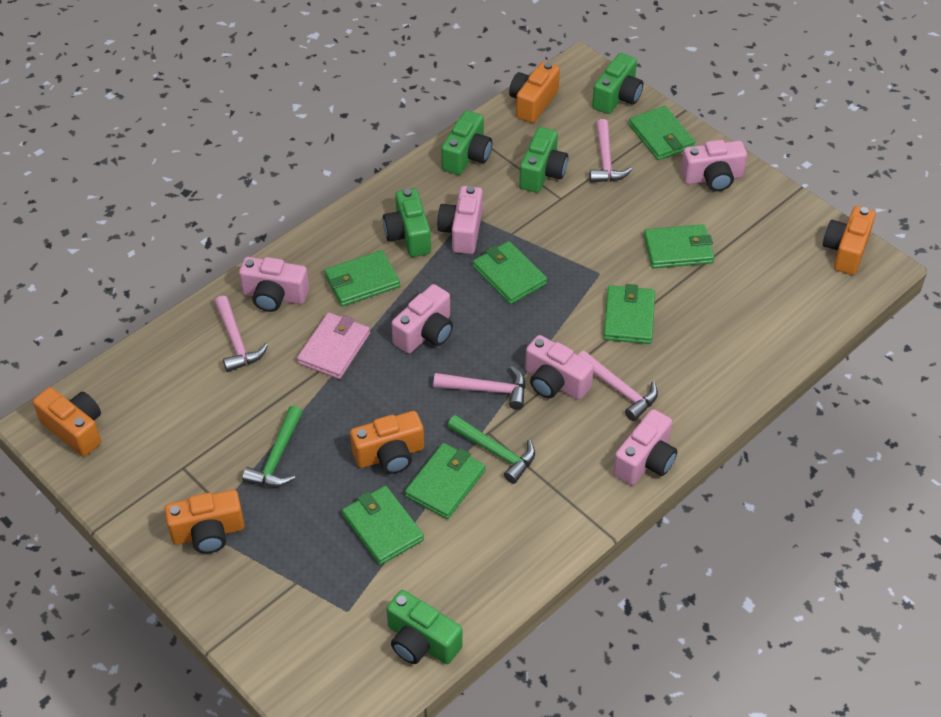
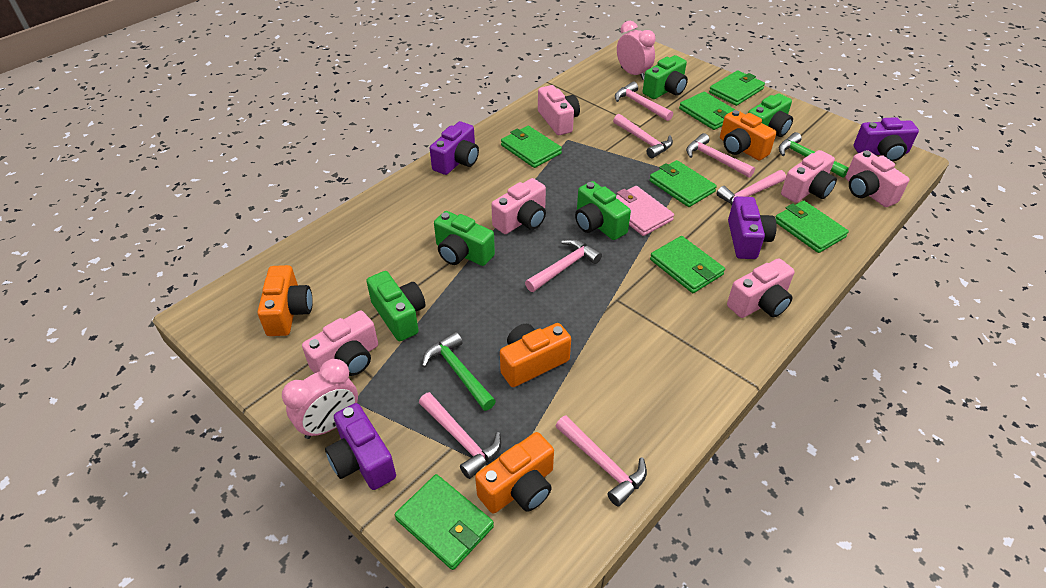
orange camera: 5 -> 4
pink clock: 0 -> 2
pink hammer: 4 -> 7
purple camera: 0 -> 4

